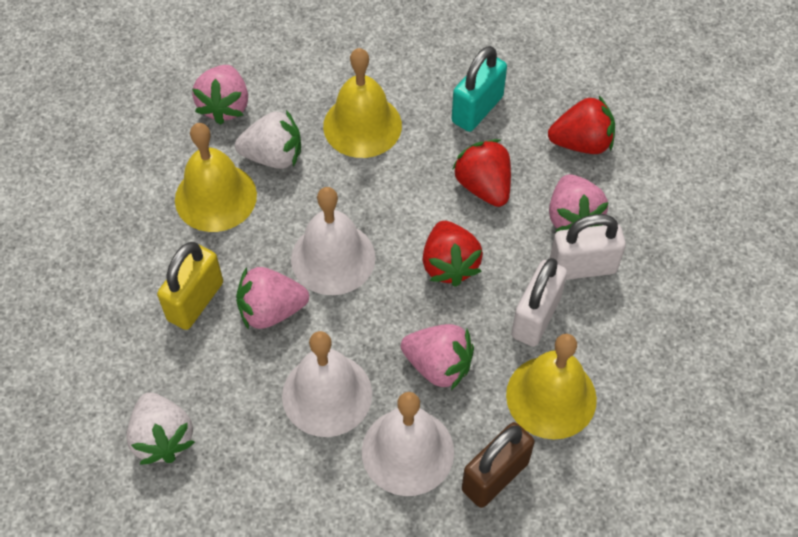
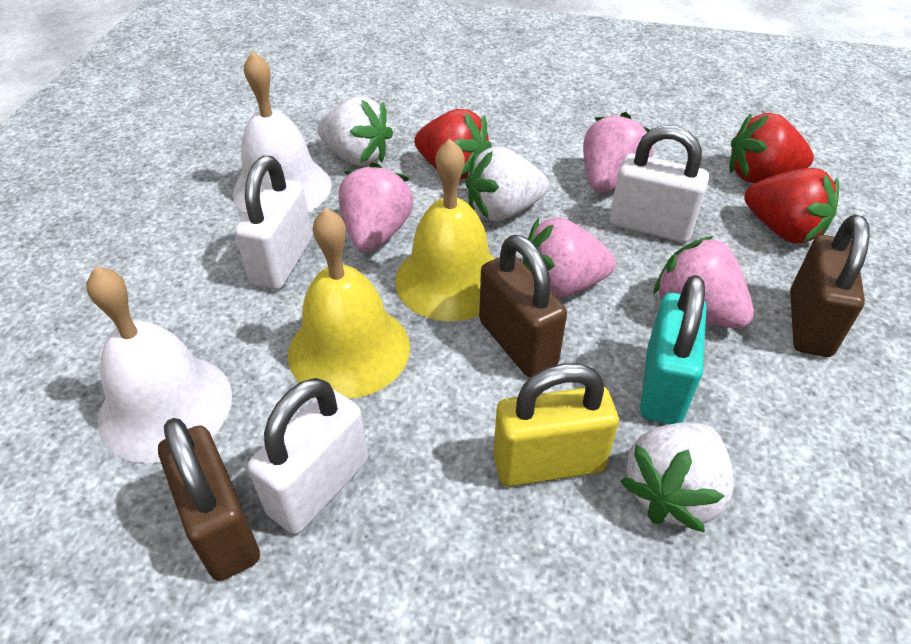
brown padlock: 1 -> 3
white bell: 3 -> 2
white padlock: 2 -> 3
white strawberry: 2 -> 3
yellow bell: 3 -> 2

